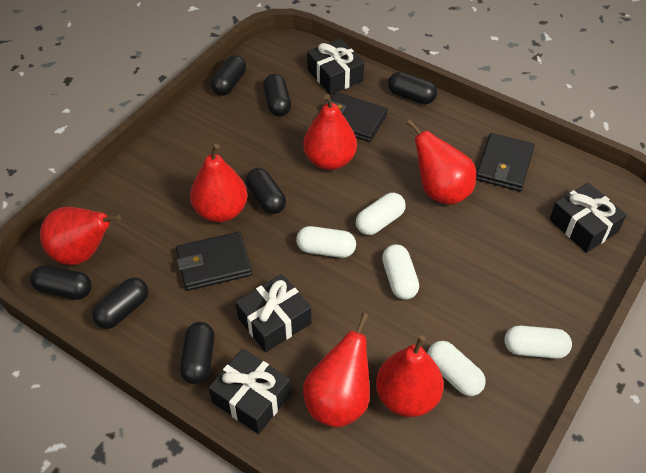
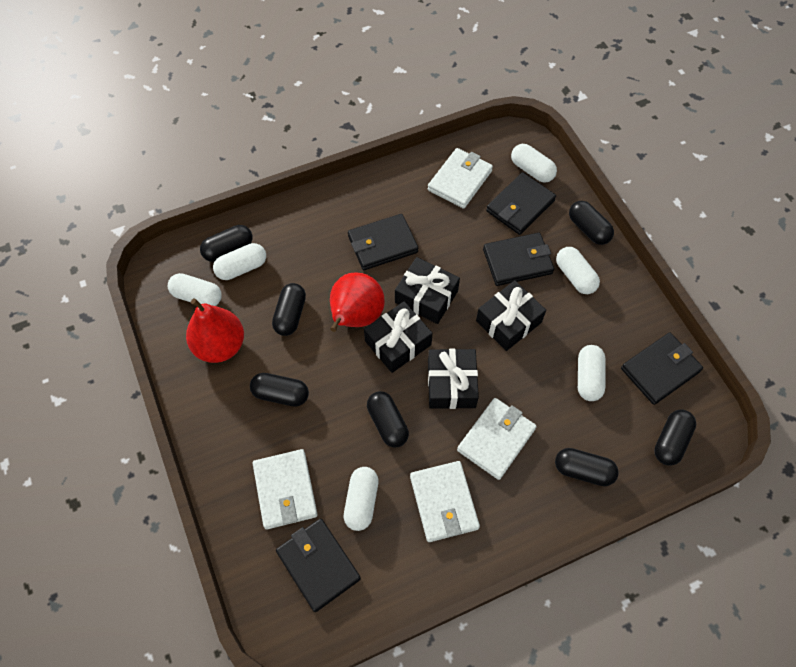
black wallet: 3 -> 5
red pear: 6 -> 2
white capsule: 5 -> 6
white wallet: 0 -> 4

